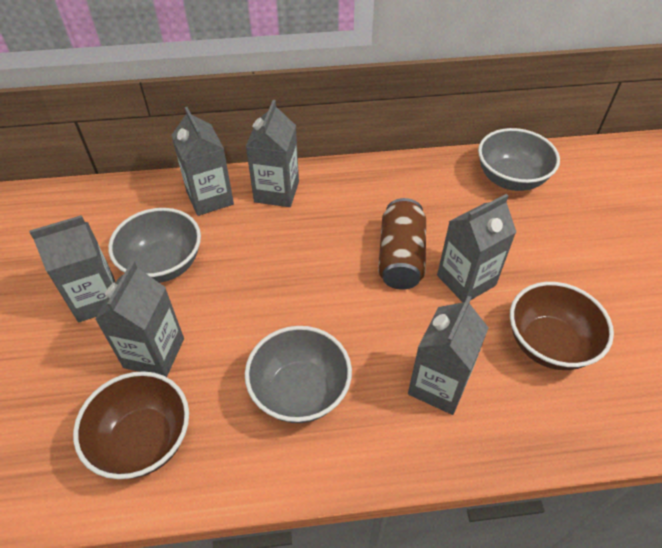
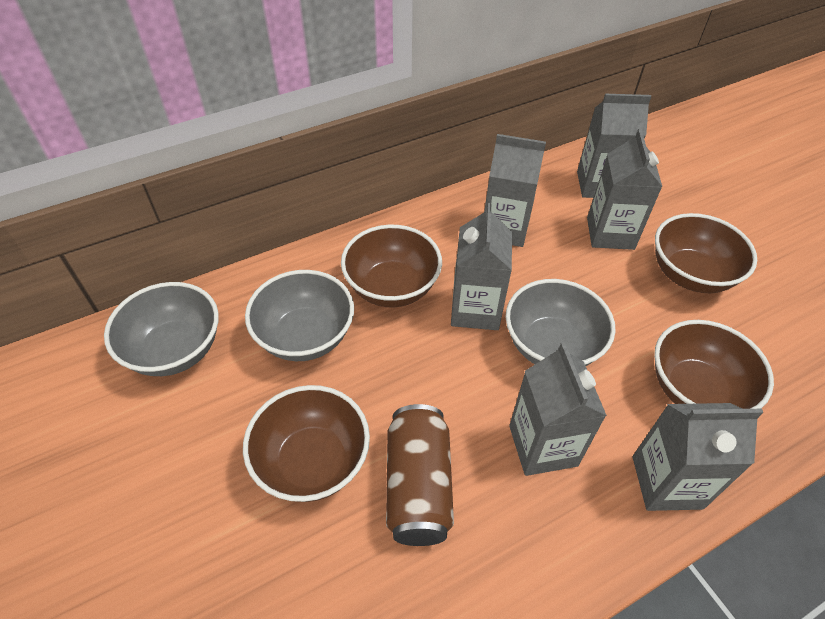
brown bowl: 2 -> 4

